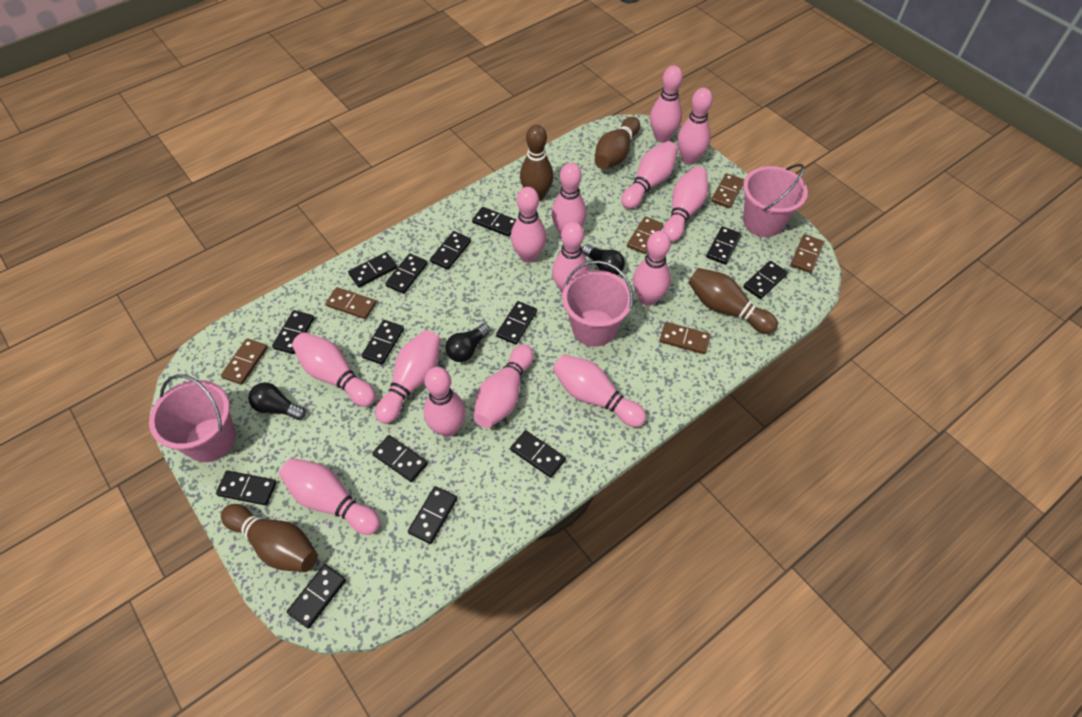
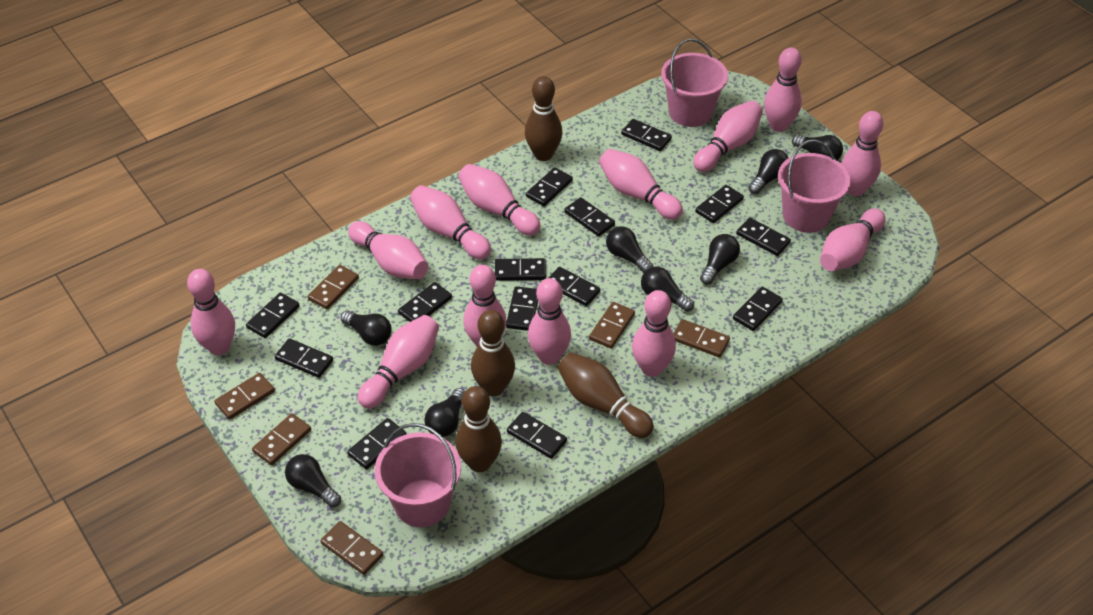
black light bulb: 3 -> 8
pink bowling pin: 14 -> 13

